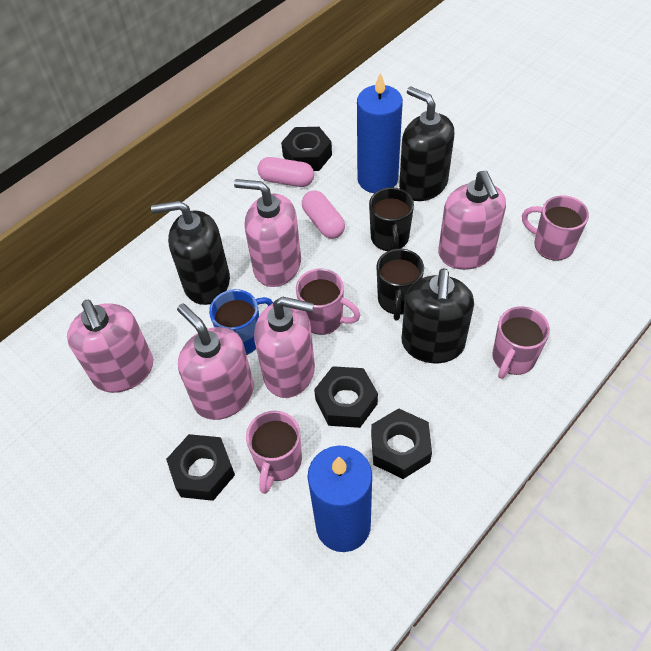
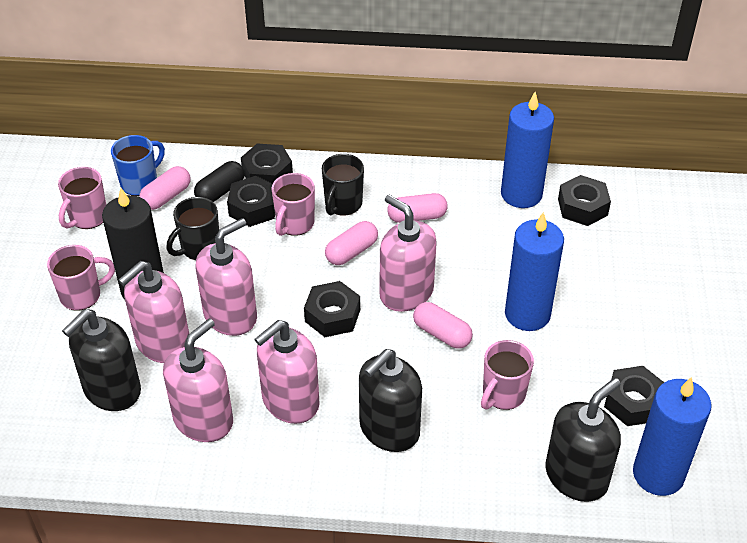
black candle: 0 -> 1
black capsule: 0 -> 1
black nut: 4 -> 5
blue candle: 2 -> 3
pink capsule: 2 -> 4

